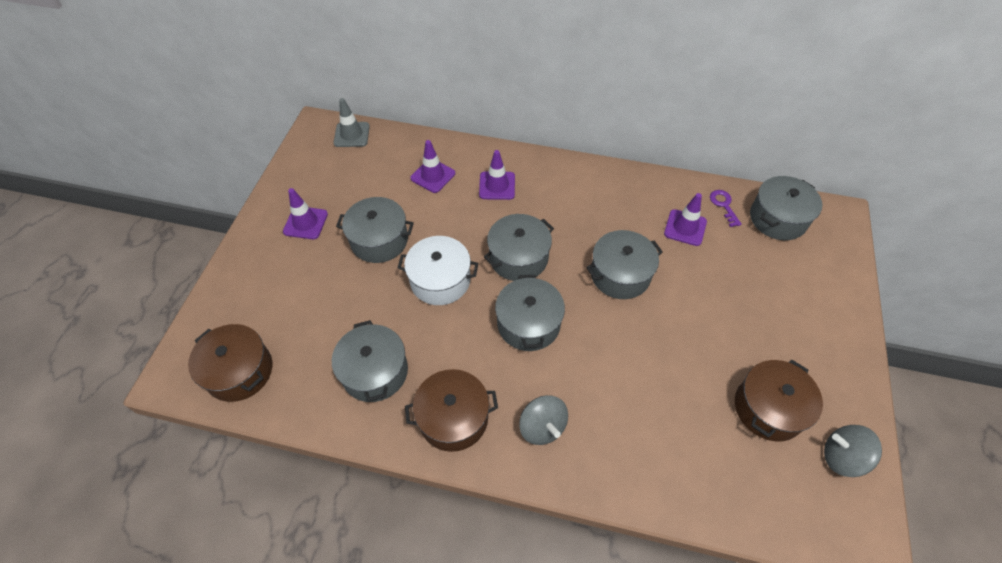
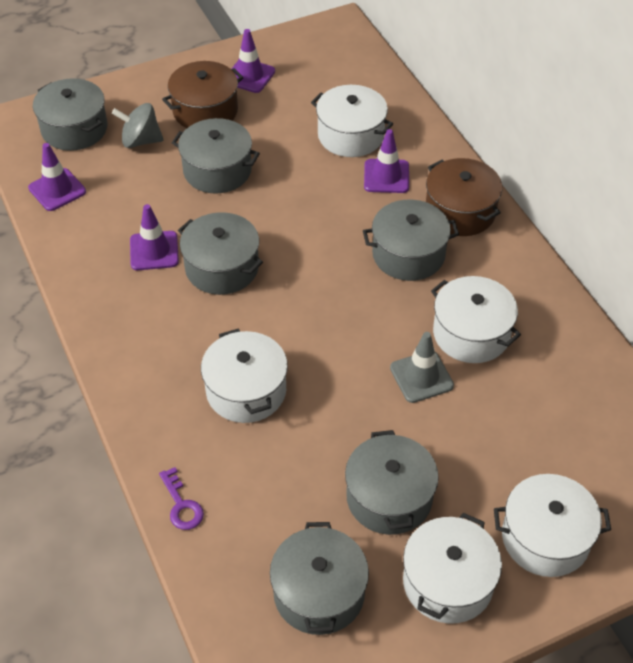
brown pot: 3 -> 2
grey spinning top: 2 -> 1
white pot: 1 -> 5

